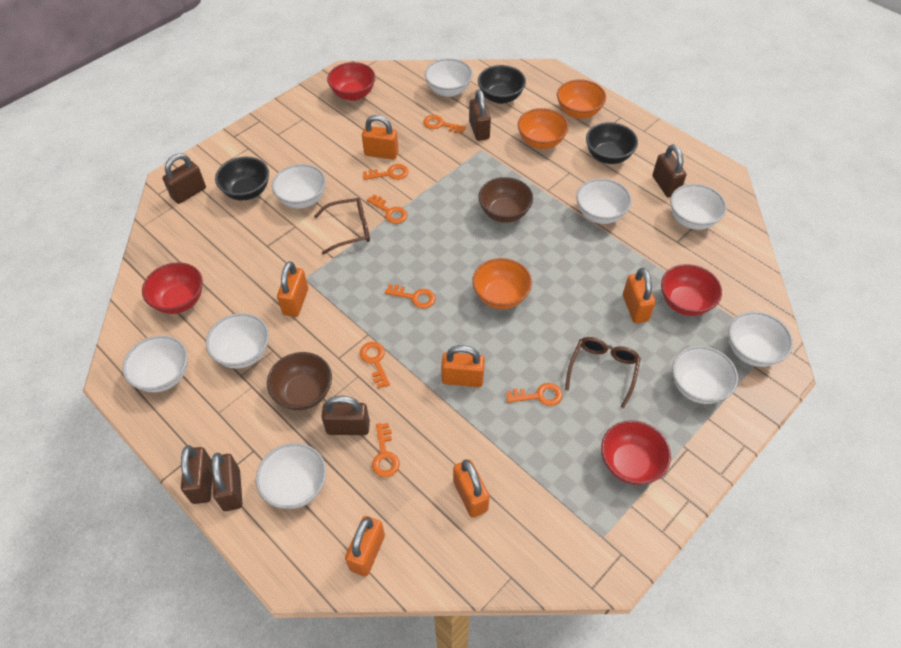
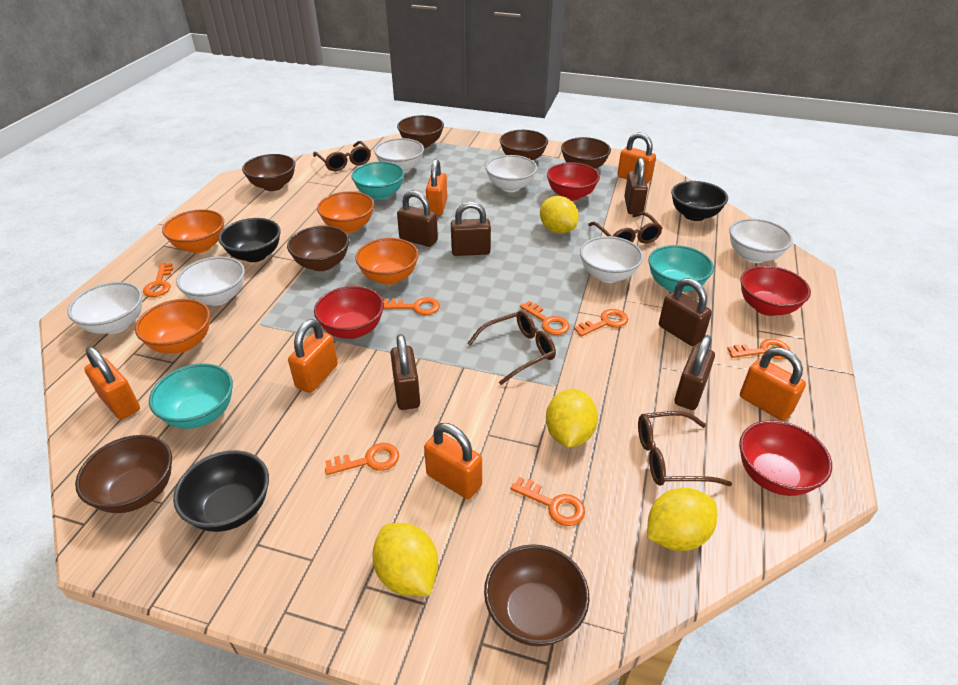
brown bowl: 2 -> 7
brown glasses: 2 -> 4
orange bowl: 3 -> 4
turquoise bowl: 0 -> 3
white bowl: 9 -> 6
yellow lemon: 0 -> 4

